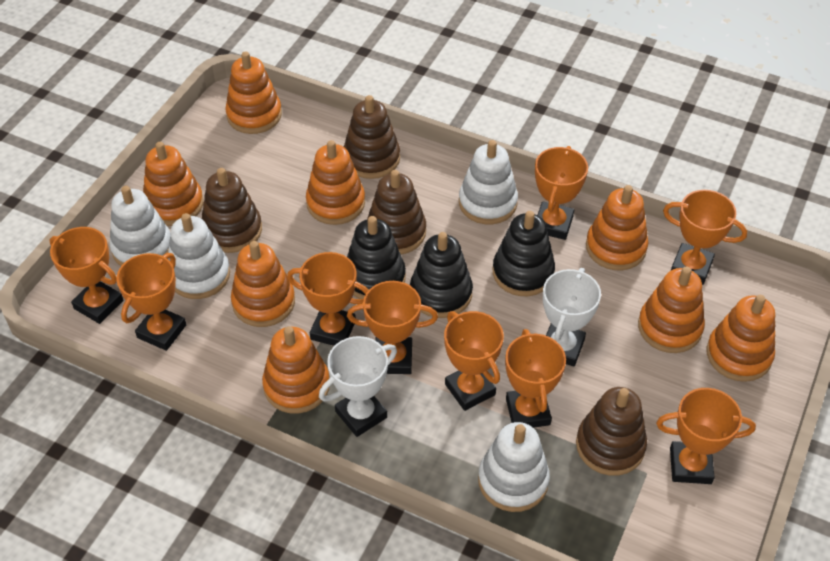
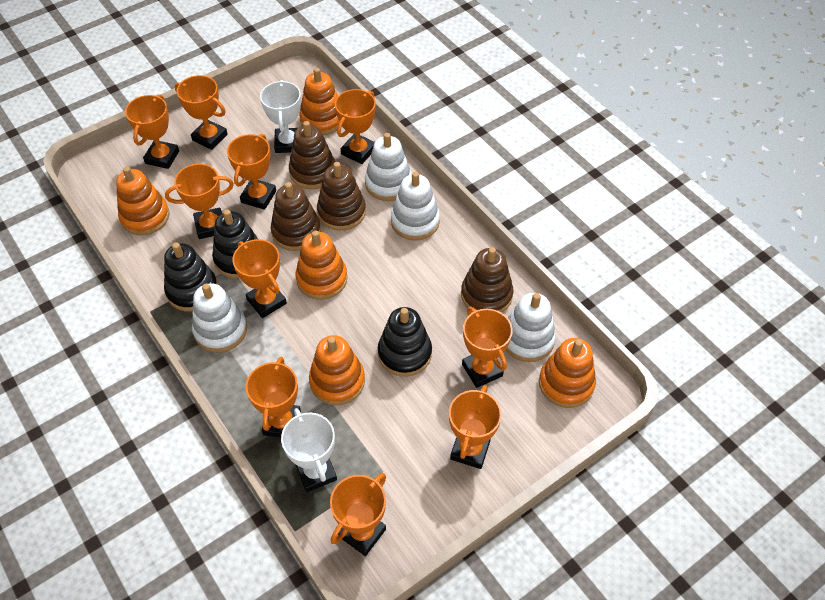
orange stacking toy: 8 -> 5
orange trophy: 9 -> 10

